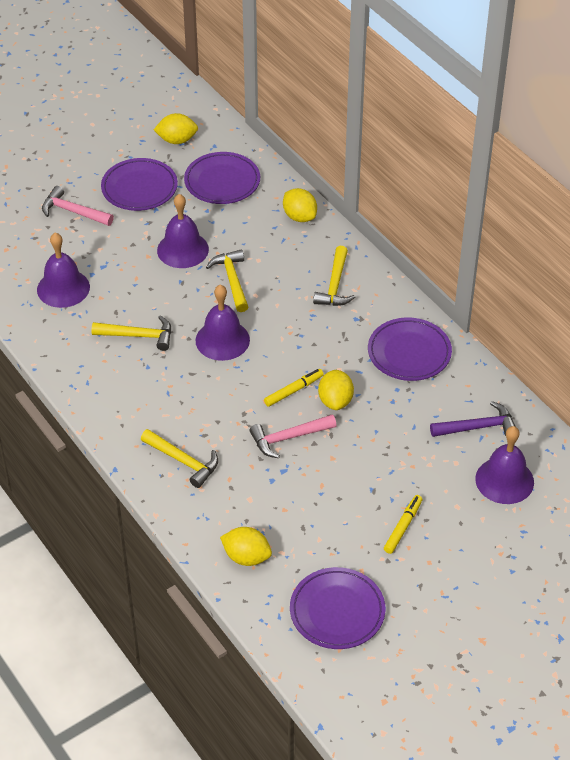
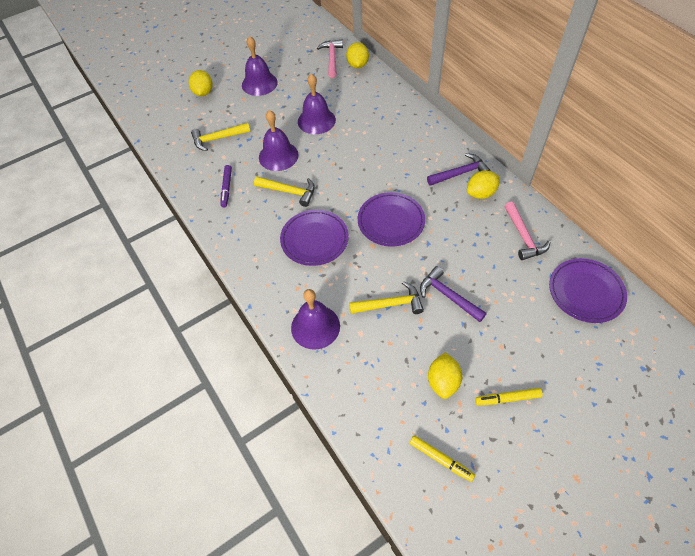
purple hammer: 1 -> 2
purple marker: 0 -> 1
purple plate: 4 -> 3
yellow hammer: 4 -> 3

